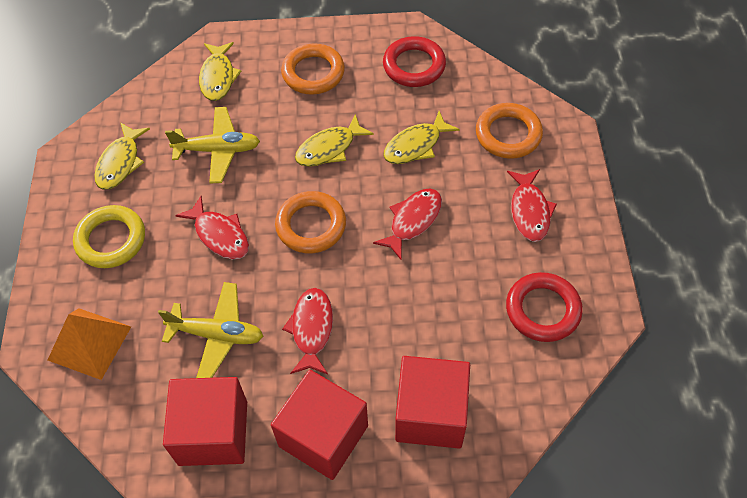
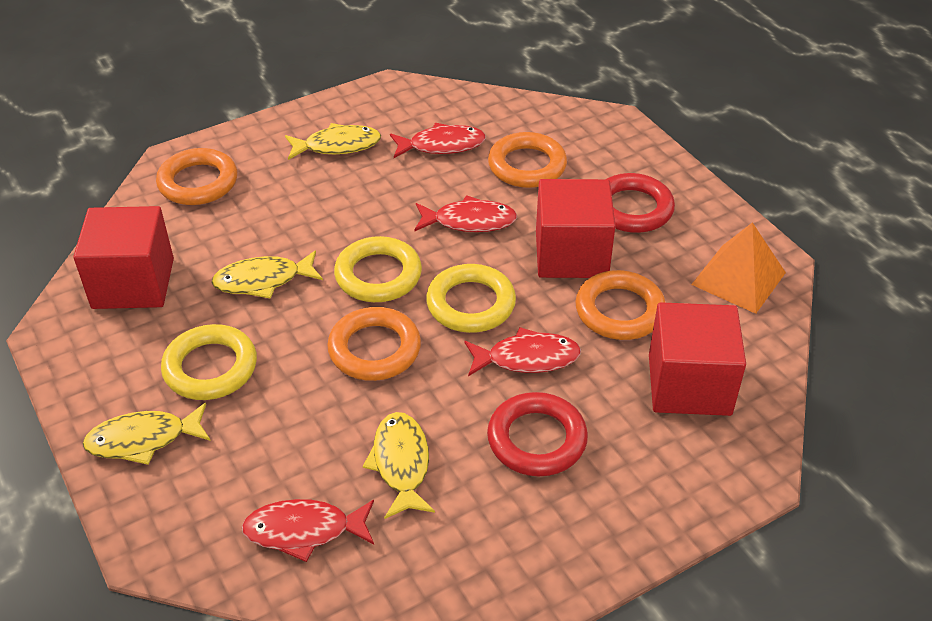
orange ring: 3 -> 4
yellow plane: 2 -> 0
yellow ring: 1 -> 3

